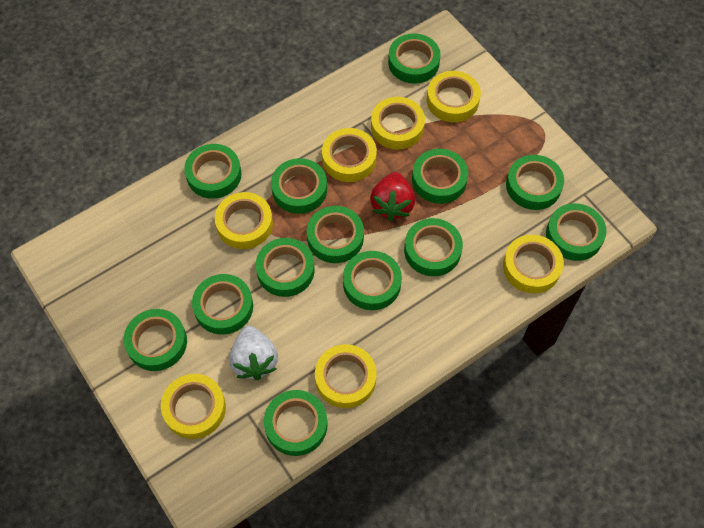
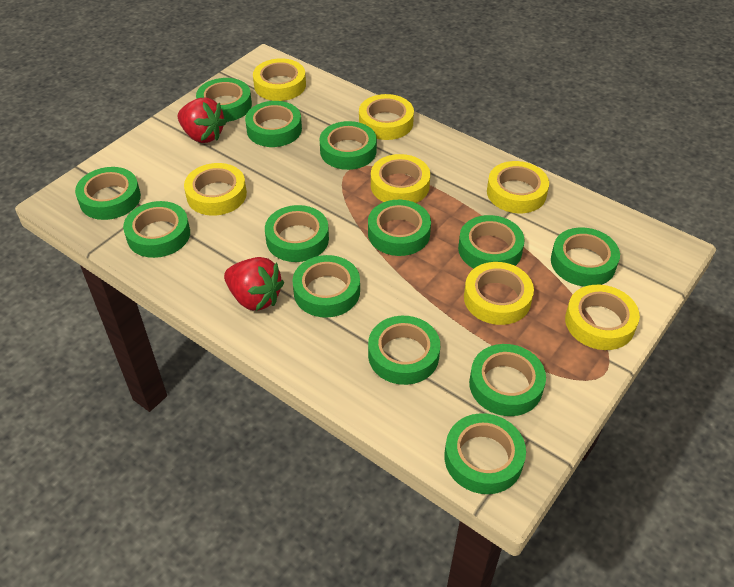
red strawberry: 1 -> 2
white strawberry: 1 -> 0

